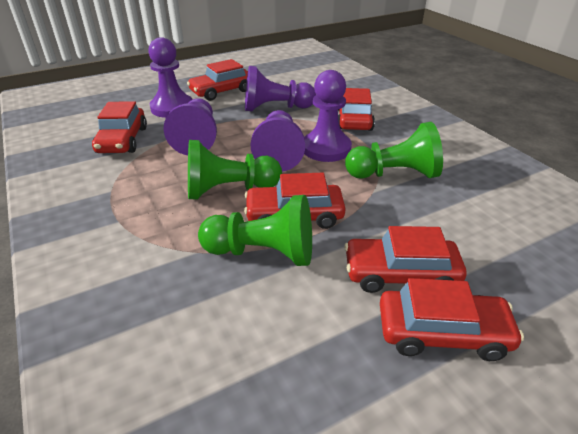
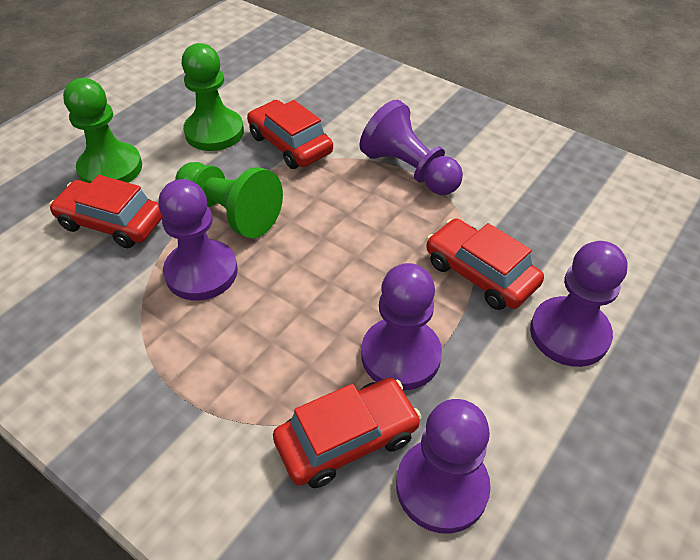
red car: 6 -> 4

